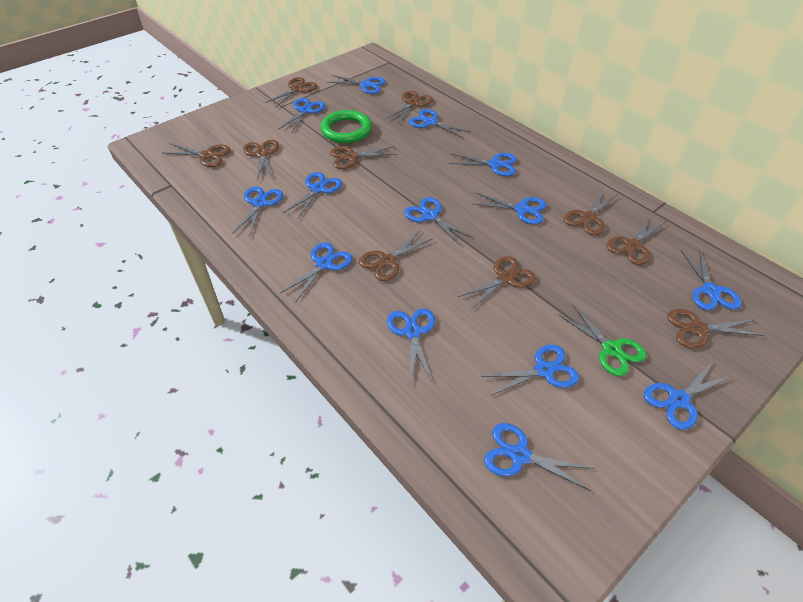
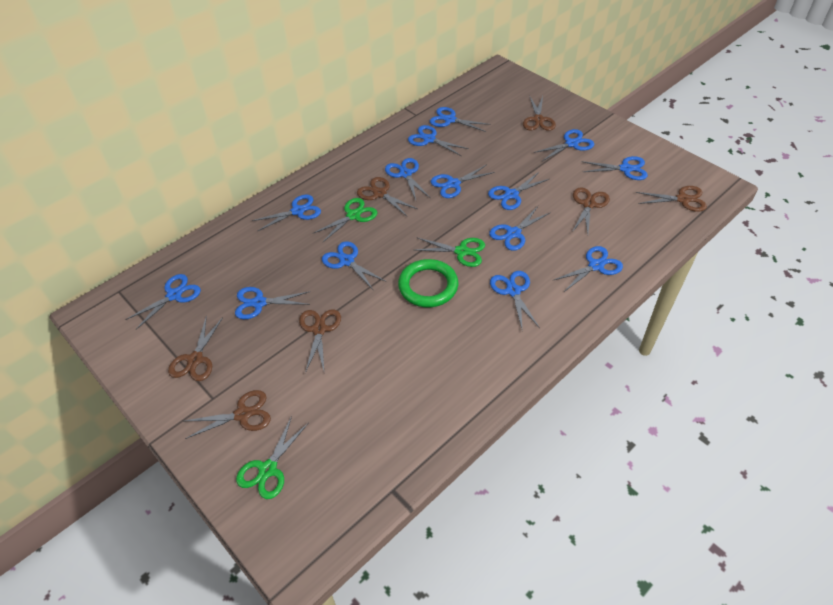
brown scissors: 10 -> 7
green scissors: 1 -> 3

